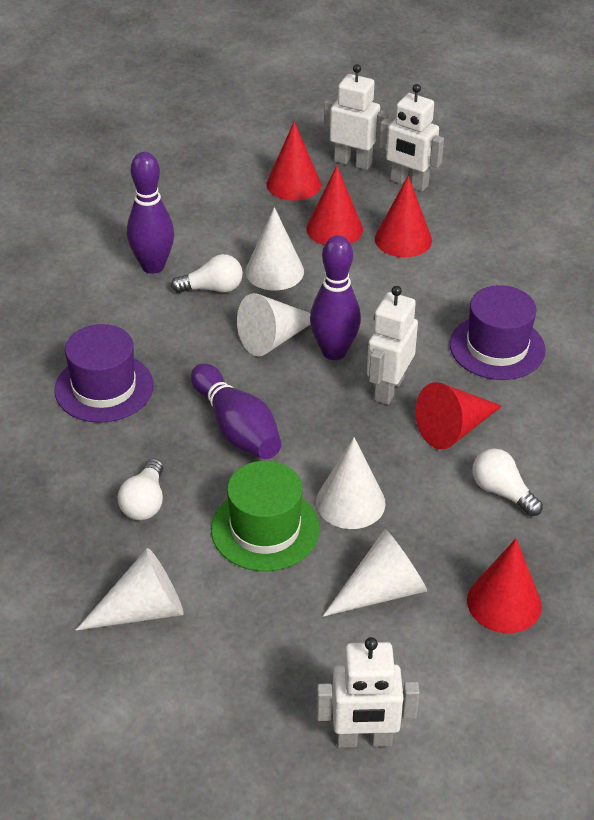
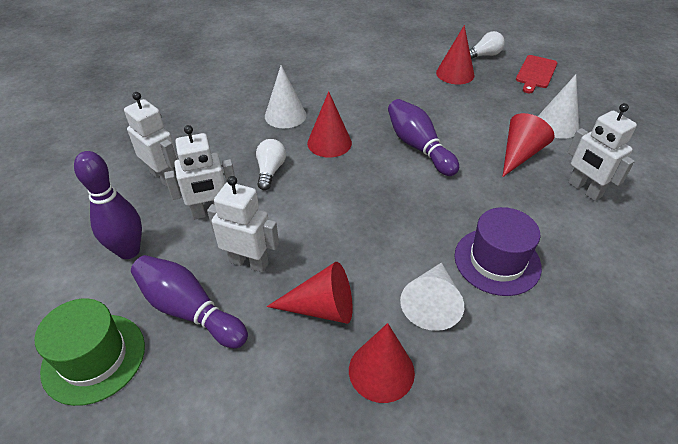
purple hat: 2 -> 1
red cutting board: 0 -> 1
white cone: 5 -> 3
white light bulb: 3 -> 2

